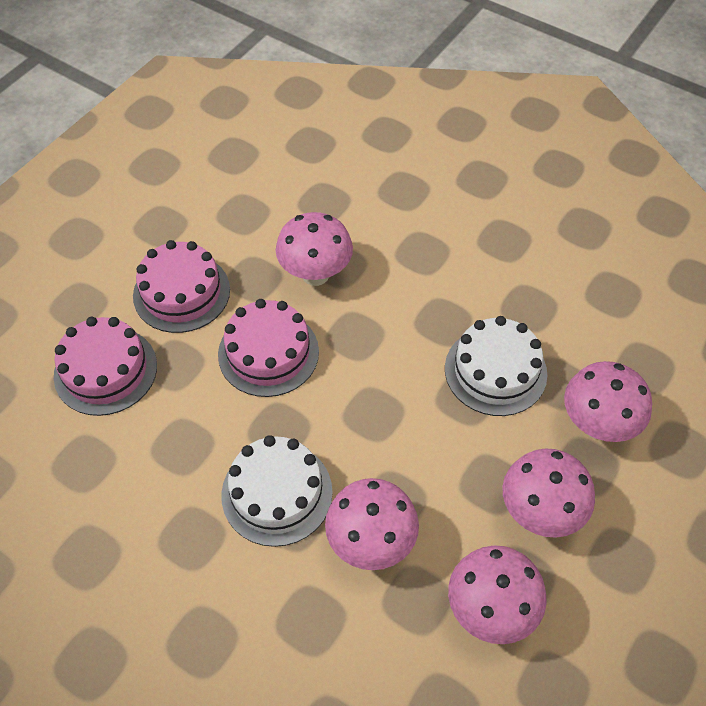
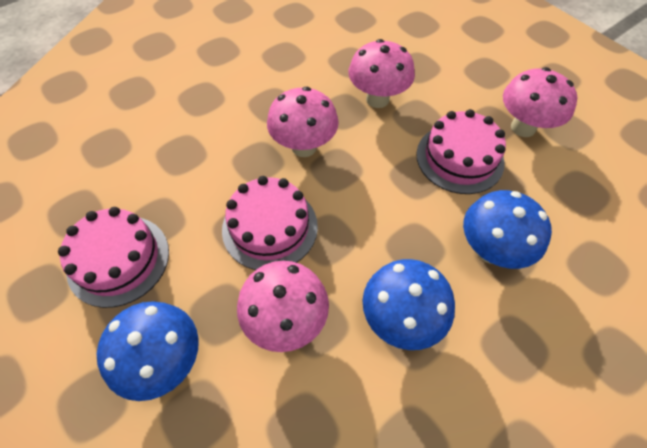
blue mushroom: 0 -> 3
pink mushroom: 5 -> 4
white cake: 2 -> 0

